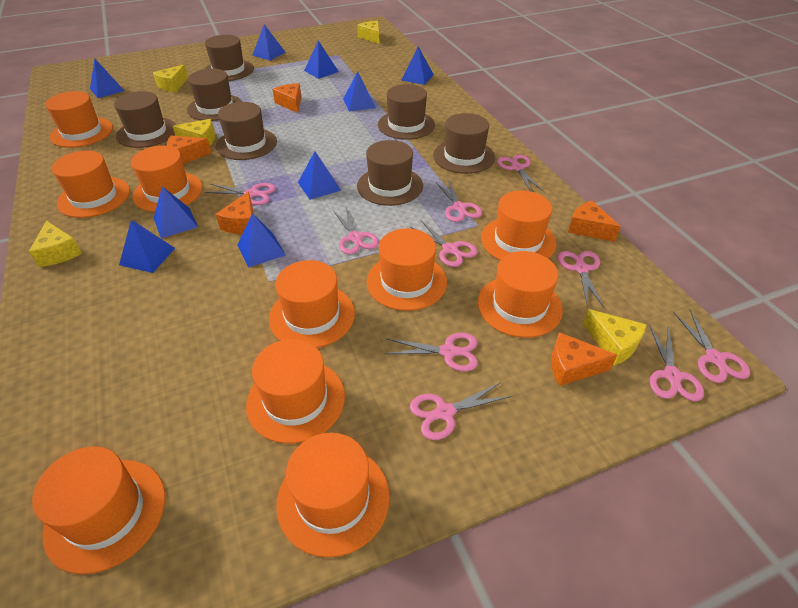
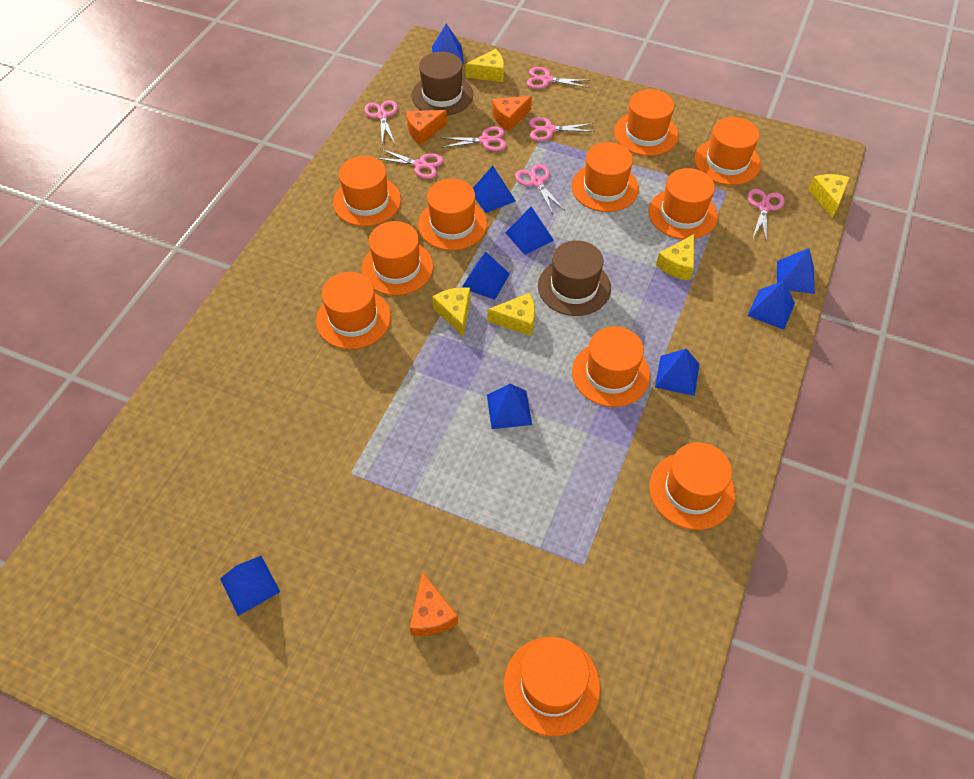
brown hat: 7 -> 2
orange cheese: 5 -> 3
orange hat: 10 -> 11
pink scissors: 10 -> 7

